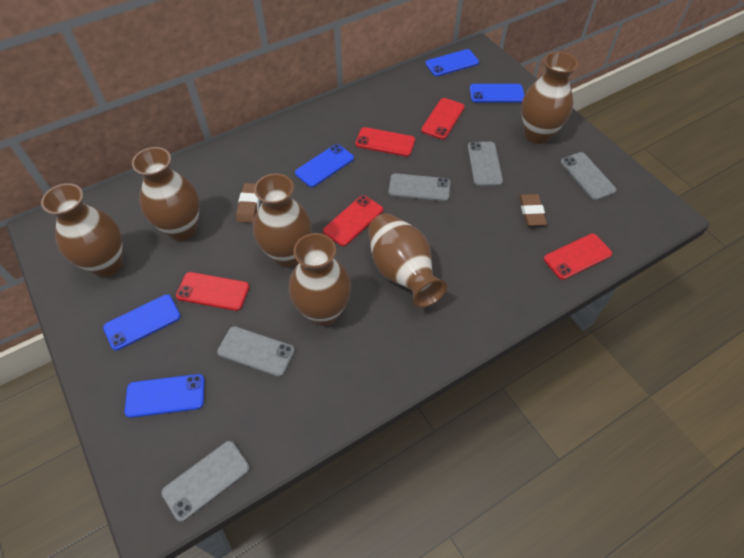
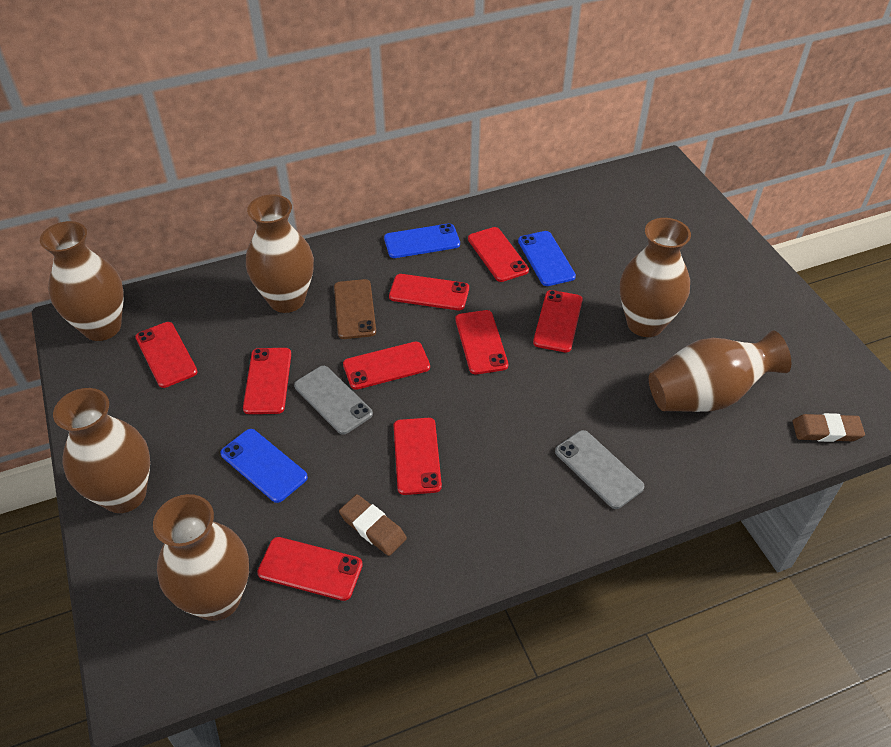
blue phone: 5 -> 3
brown phone: 0 -> 1
grey phone: 5 -> 2
red phone: 5 -> 9

